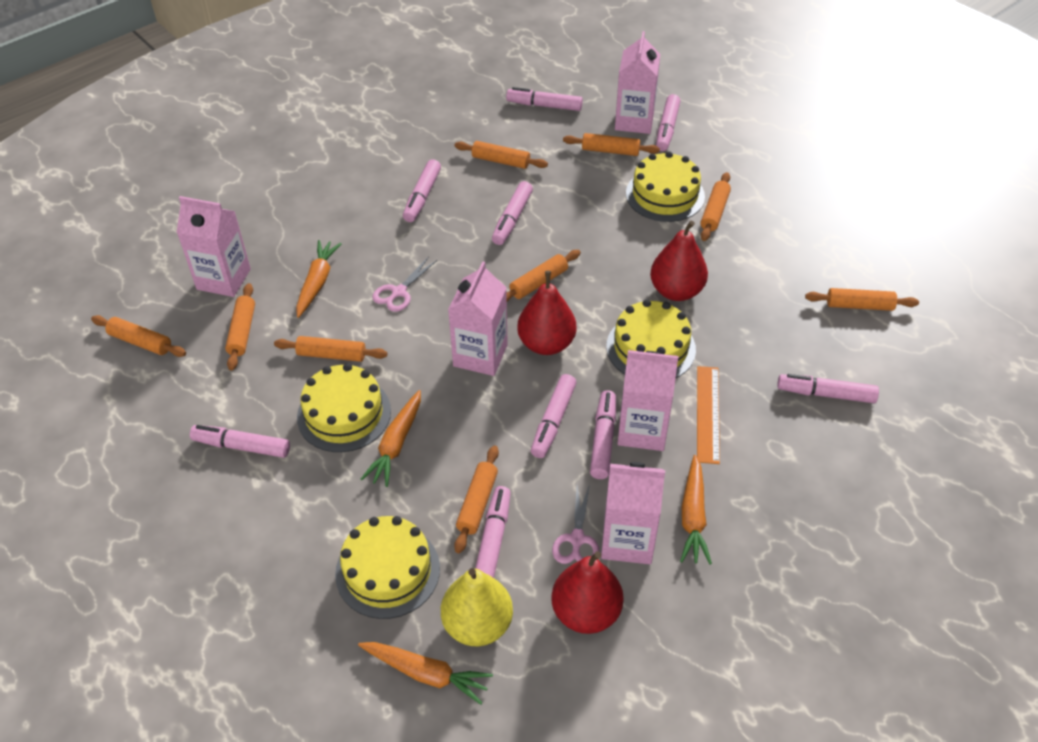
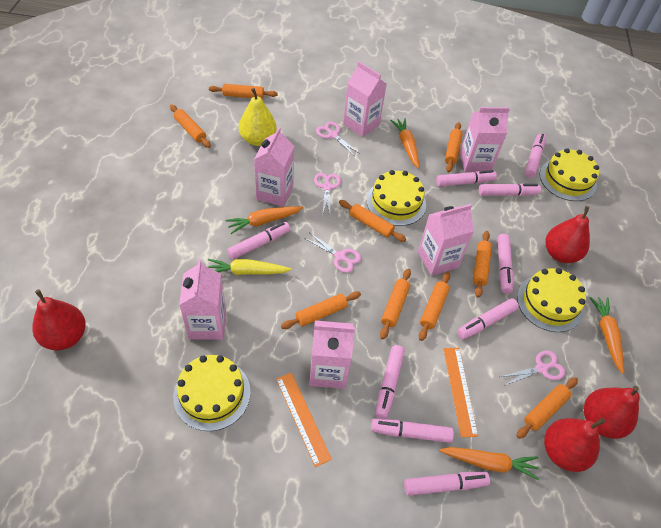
orange ruler: 1 -> 2
pink carton: 5 -> 6
pink scissors: 2 -> 4
red pear: 3 -> 4
yellow carrot: 0 -> 1

